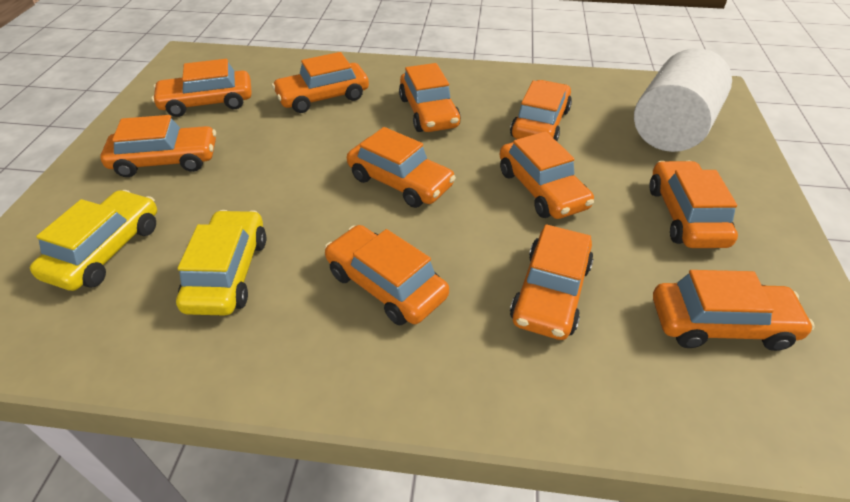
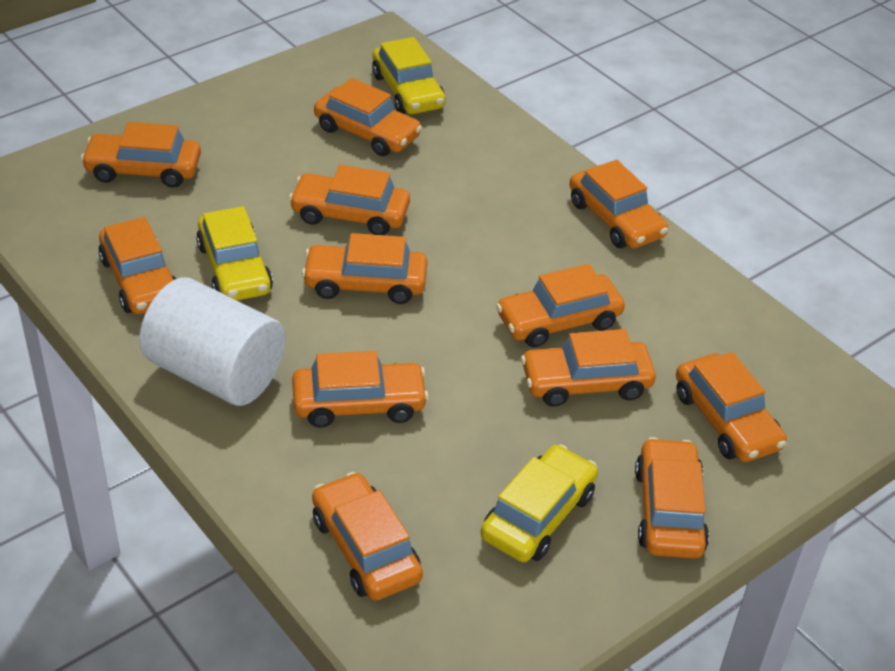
orange car: 11 -> 12
yellow car: 2 -> 3

